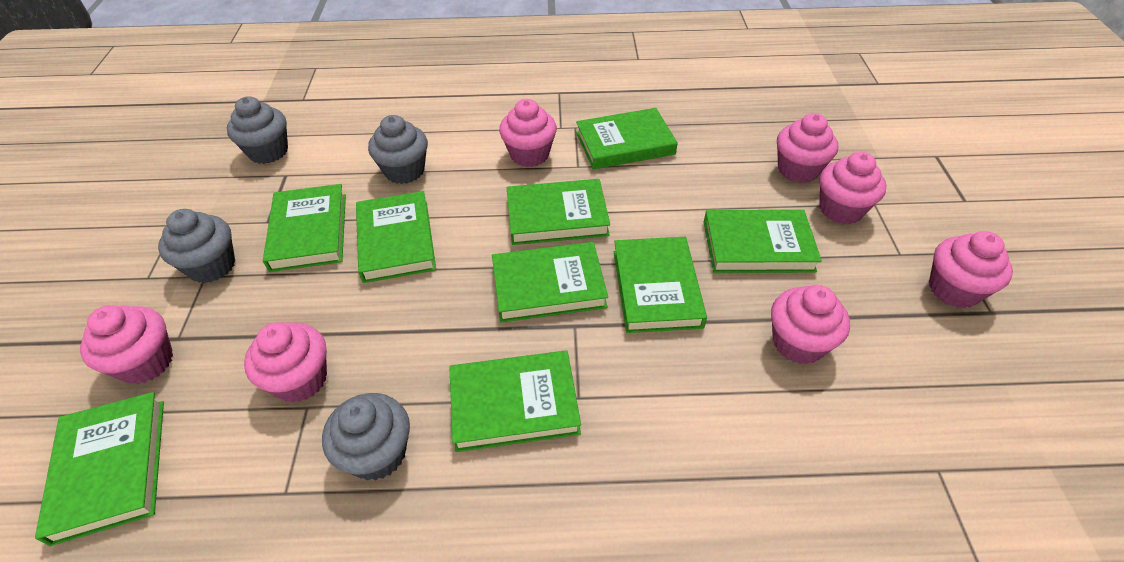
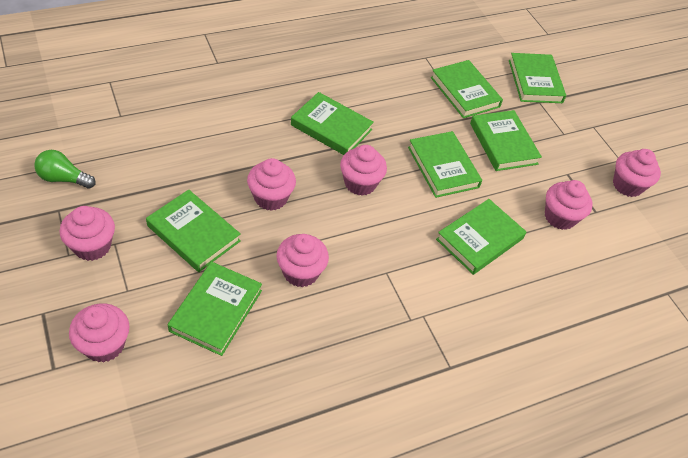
green book: 9 -> 8
green light bulb: 0 -> 1
grey cupcake: 4 -> 0

